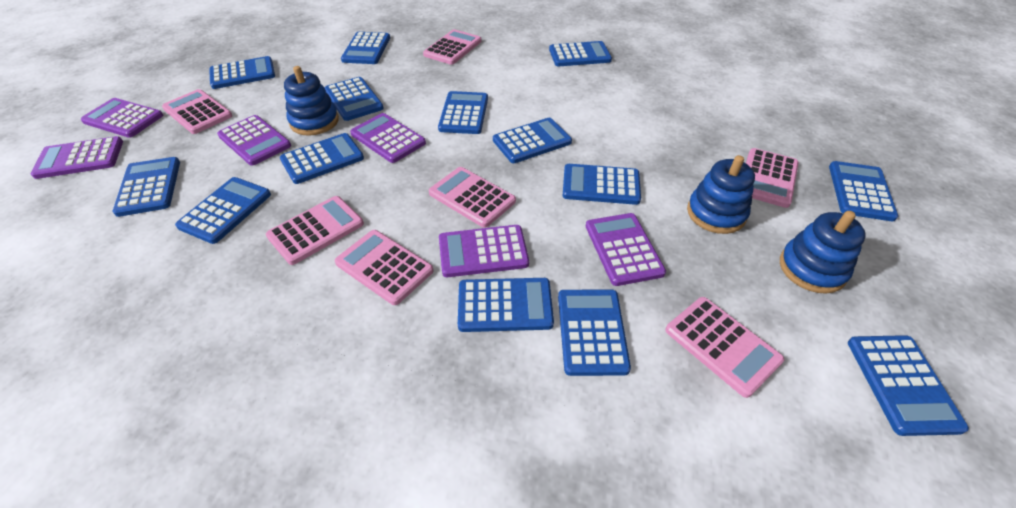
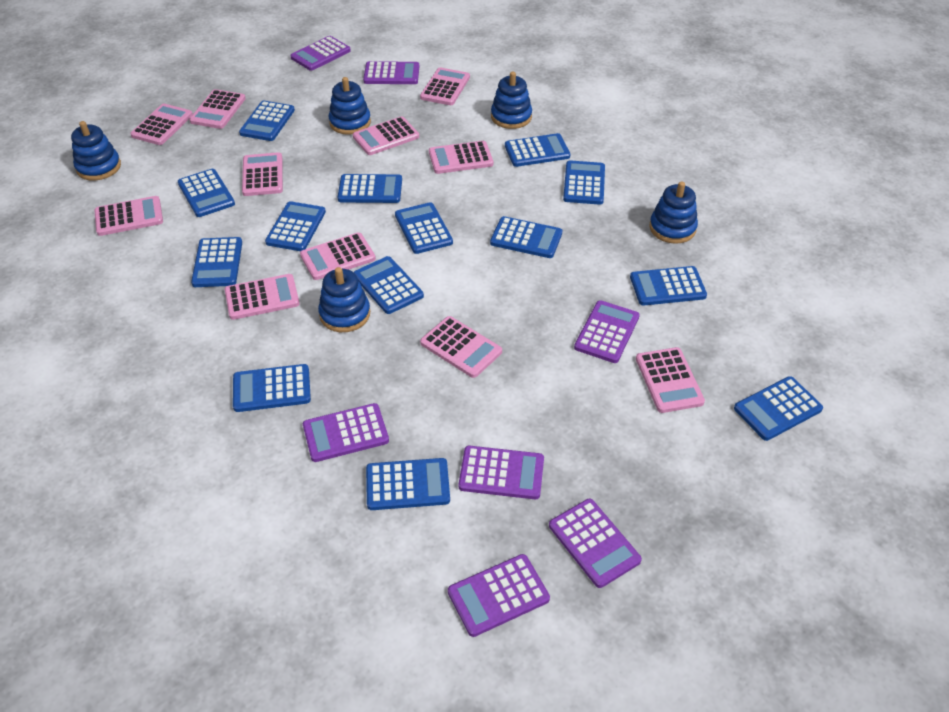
blue stacking toy: 3 -> 5
pink calculator: 7 -> 11
purple calculator: 6 -> 7

